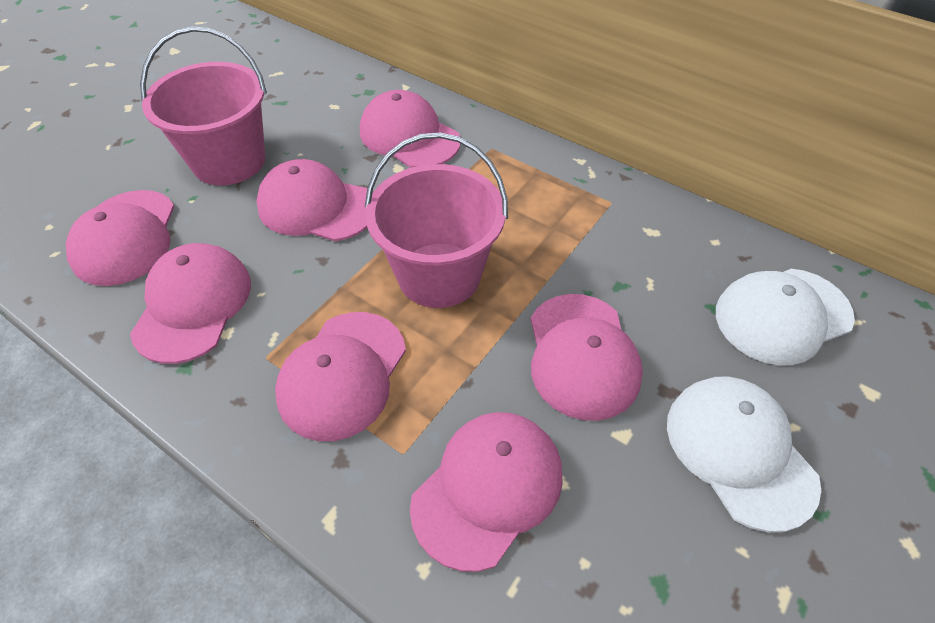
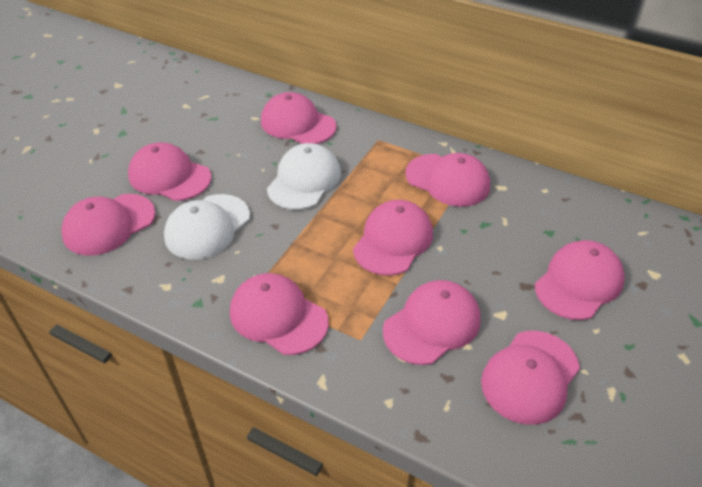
pink bucket: 2 -> 0
pink cap: 7 -> 9

